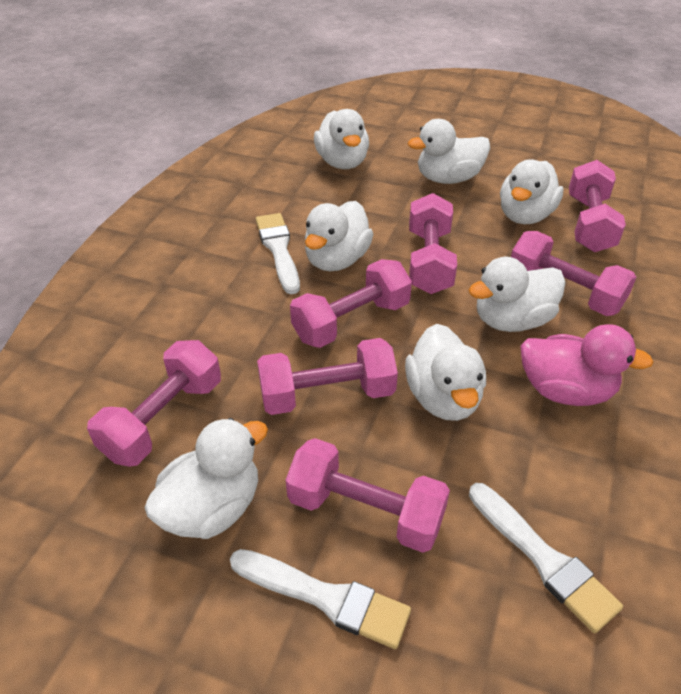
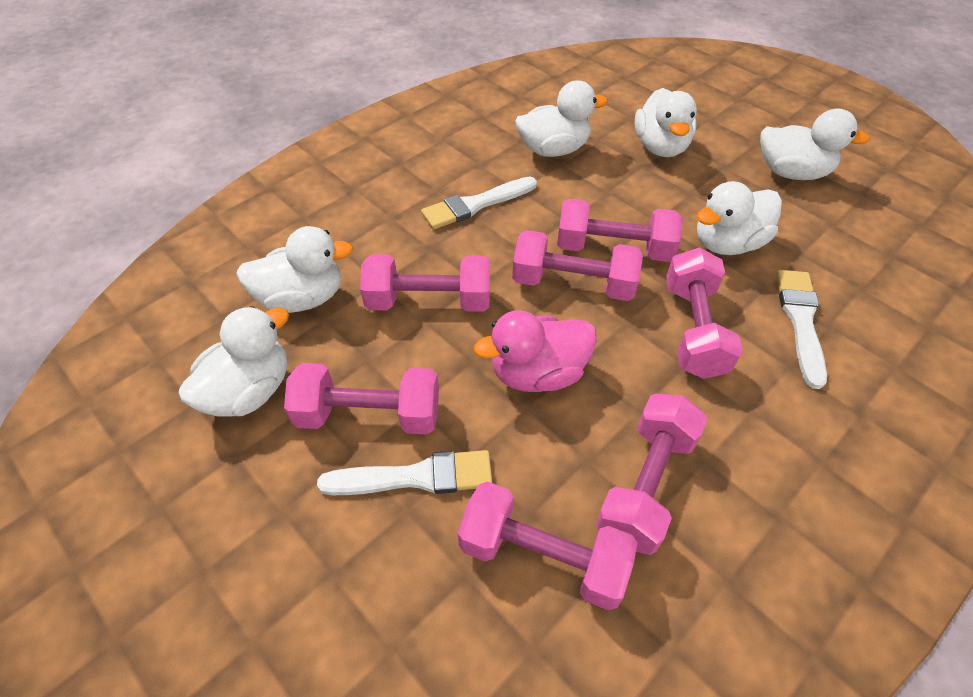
white duck: 7 -> 6

